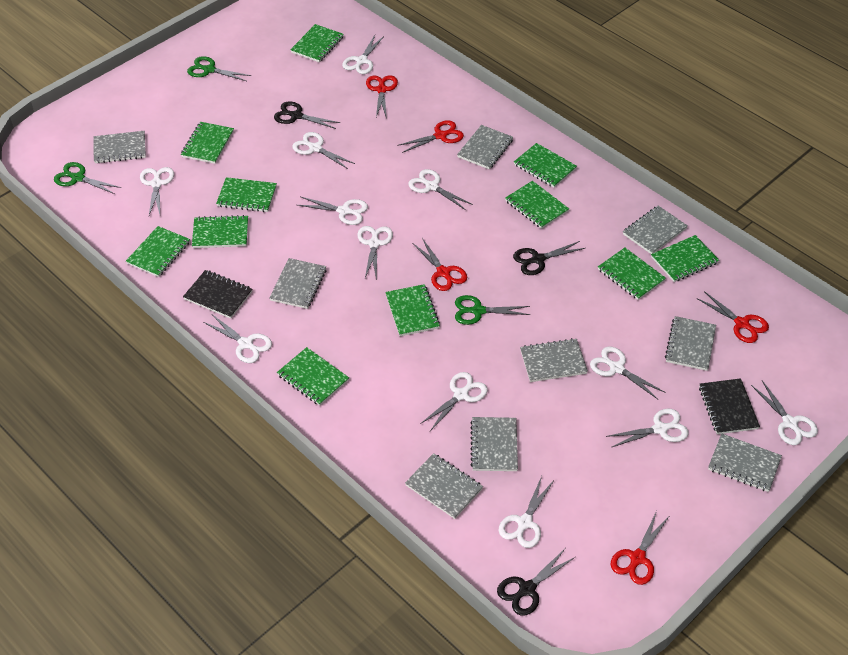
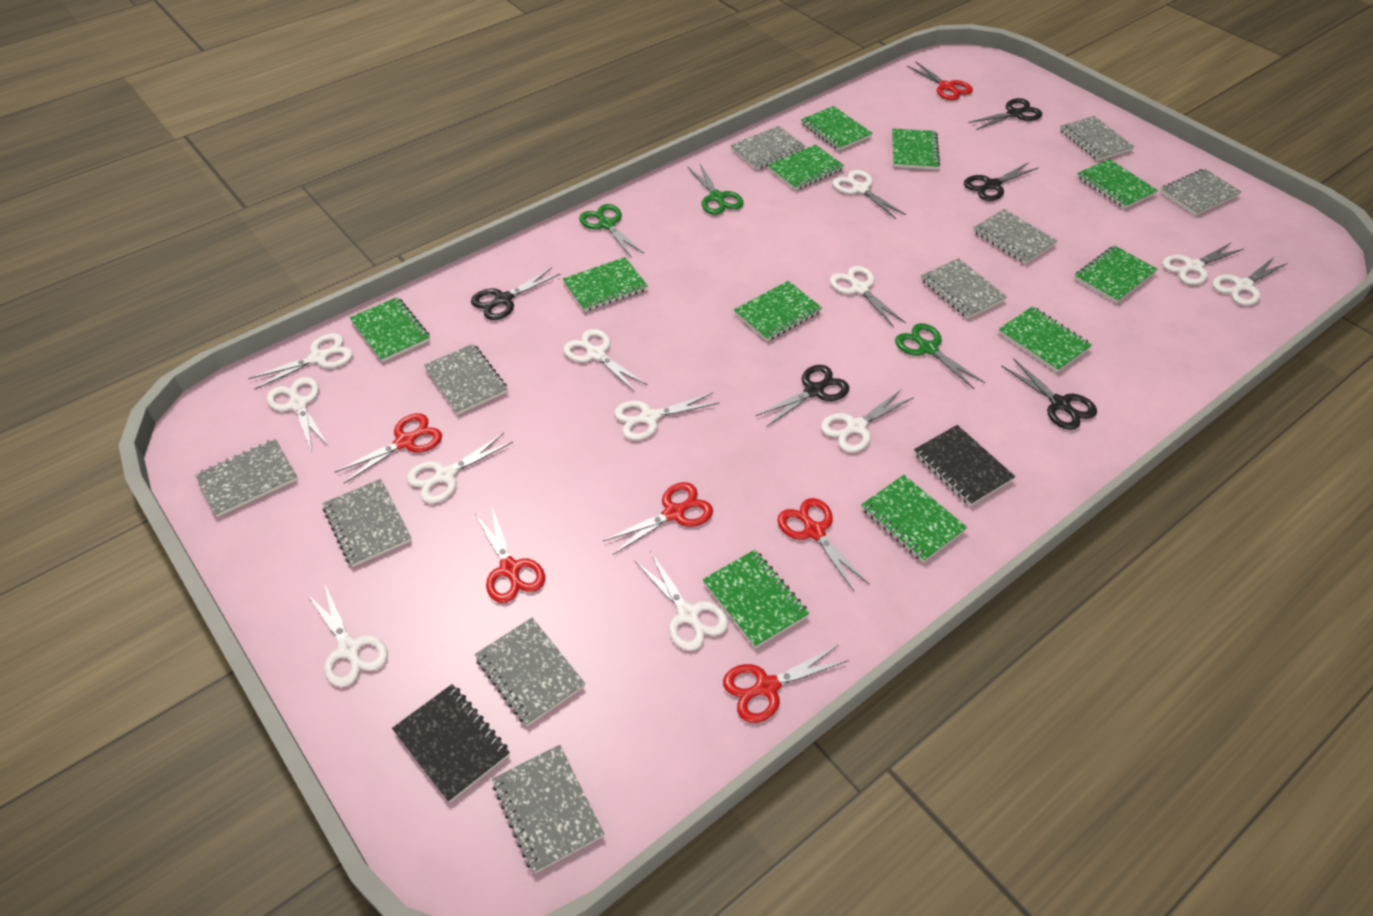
black scissors: 3 -> 5
grey notebook: 9 -> 10
red scissors: 5 -> 6

